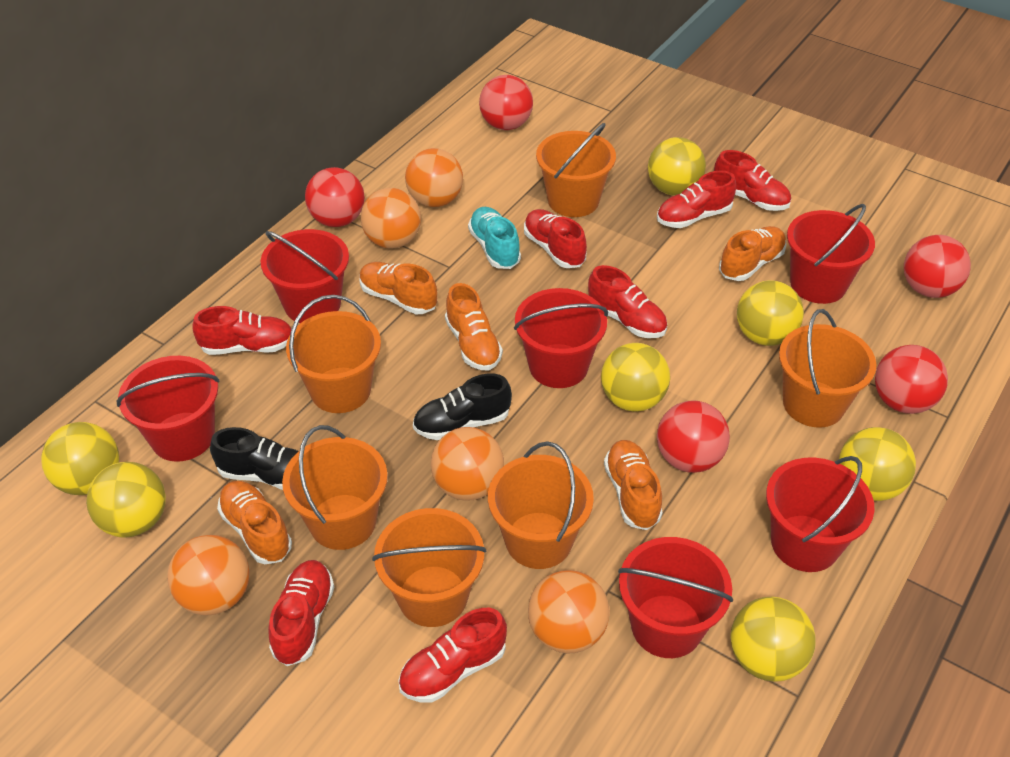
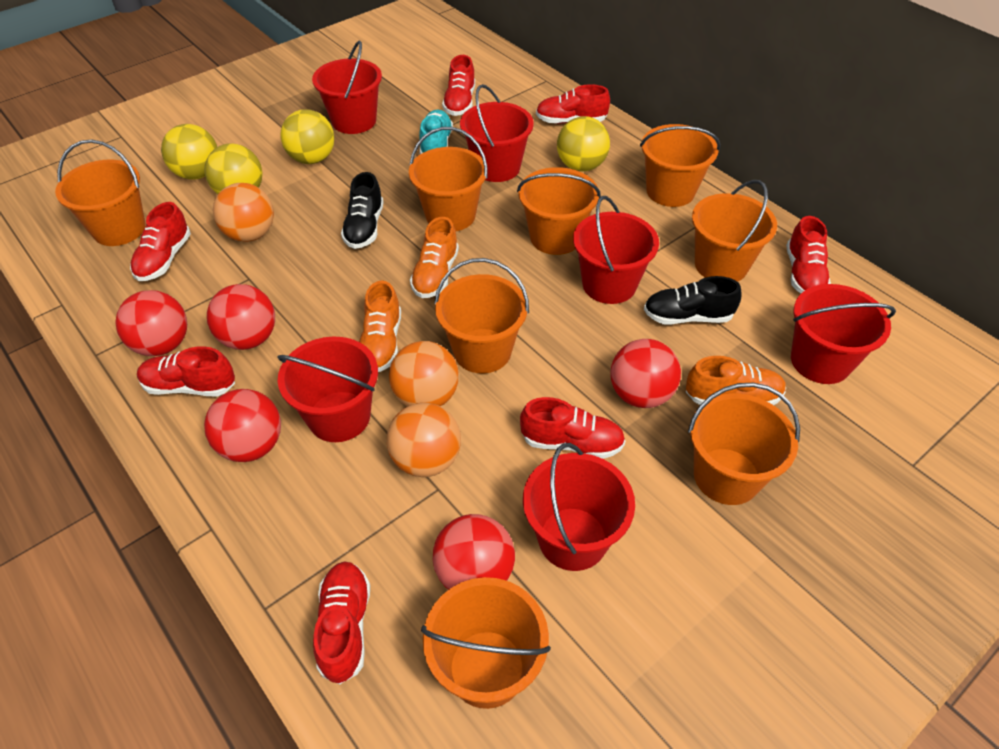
orange ball: 5 -> 3
orange bucket: 6 -> 8
orange shoe: 5 -> 3
yellow ball: 7 -> 4

